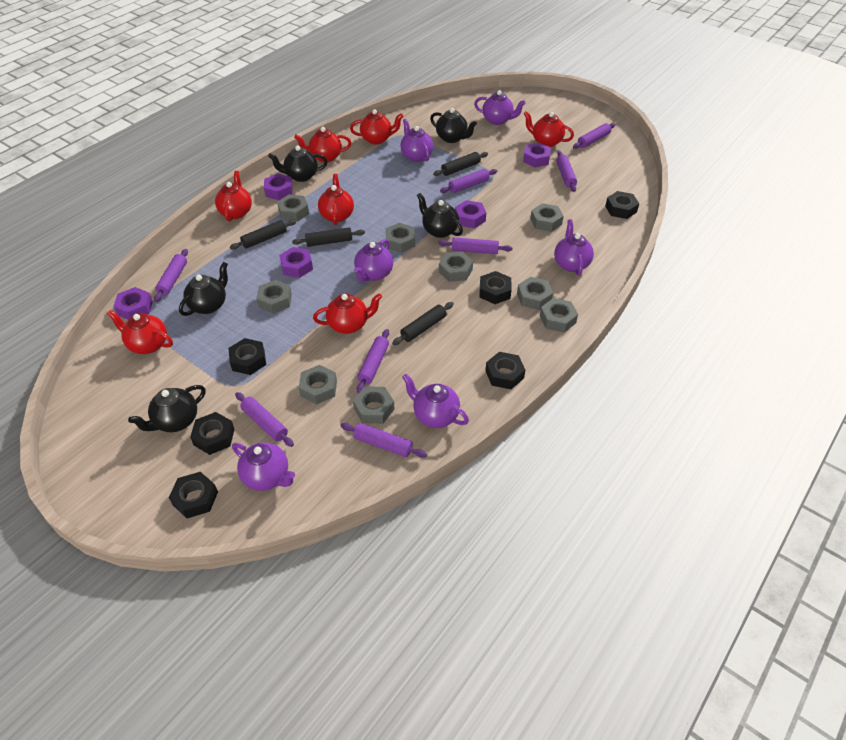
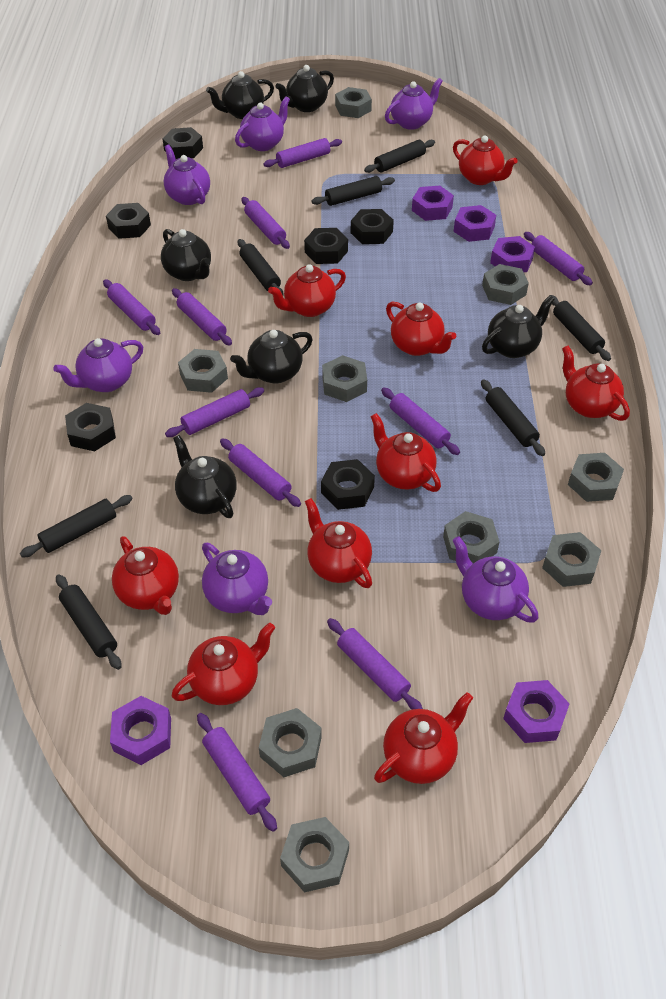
black rolling pin: 4 -> 7
black teapot: 5 -> 6
purple rolling pin: 8 -> 10
red teapot: 7 -> 9

